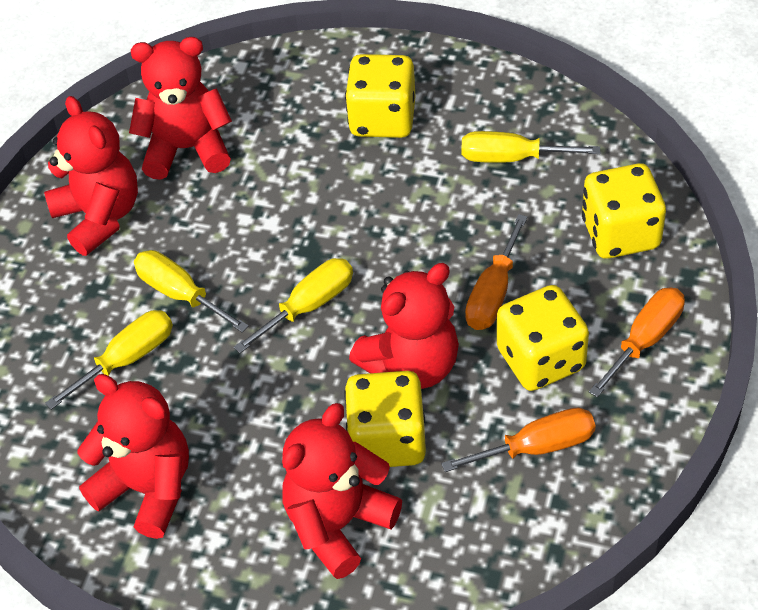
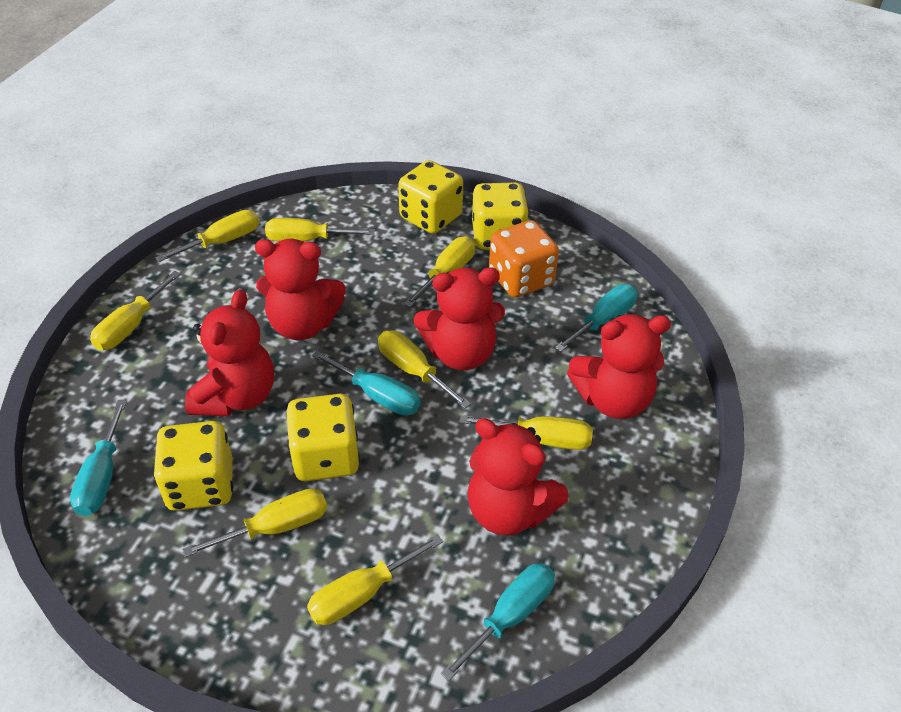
orange dice: 0 -> 1
orange screwdriver: 3 -> 0
turquoise screwdriver: 0 -> 4
yellow screwdriver: 4 -> 8

